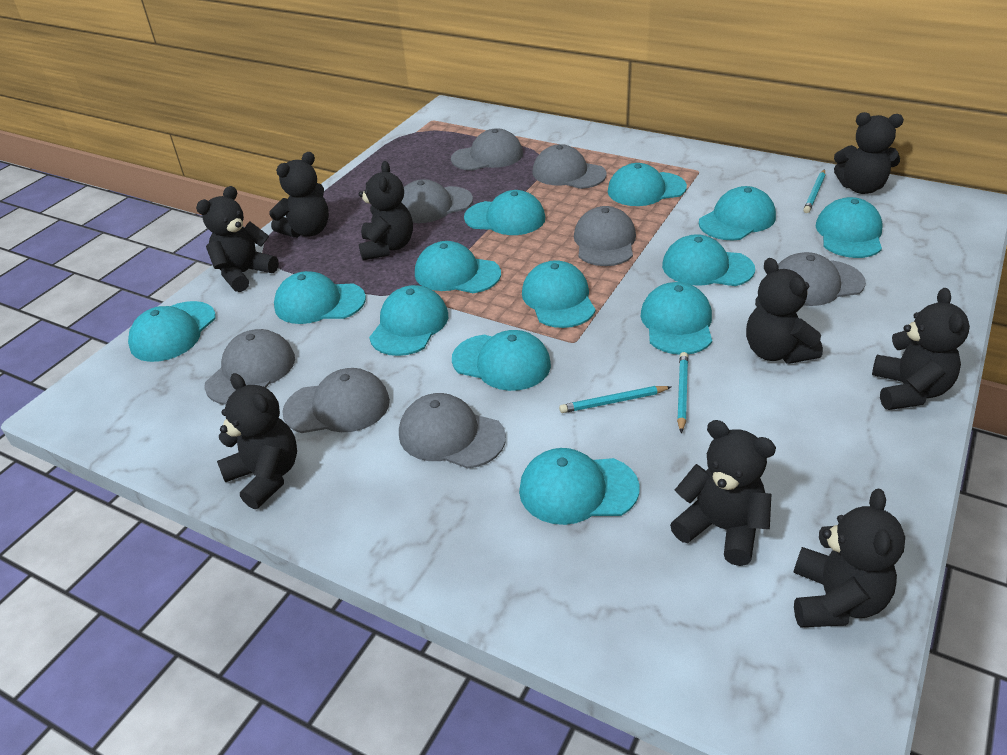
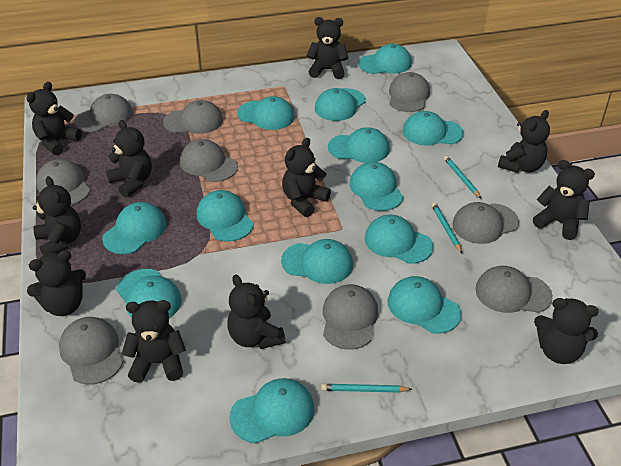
black teddy bear: 9 -> 11
grey cap: 8 -> 9

